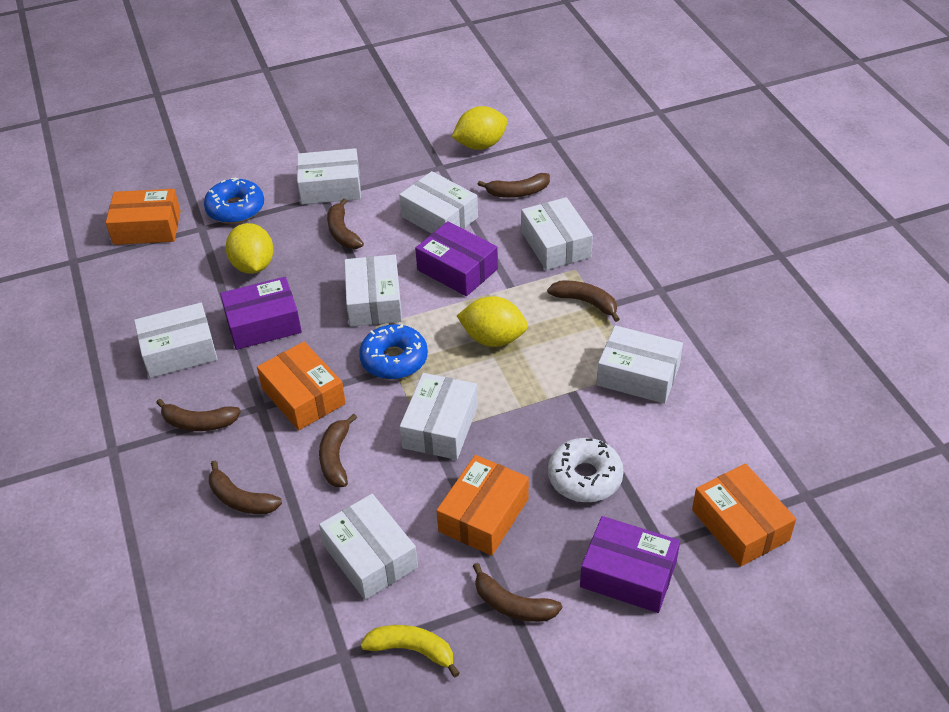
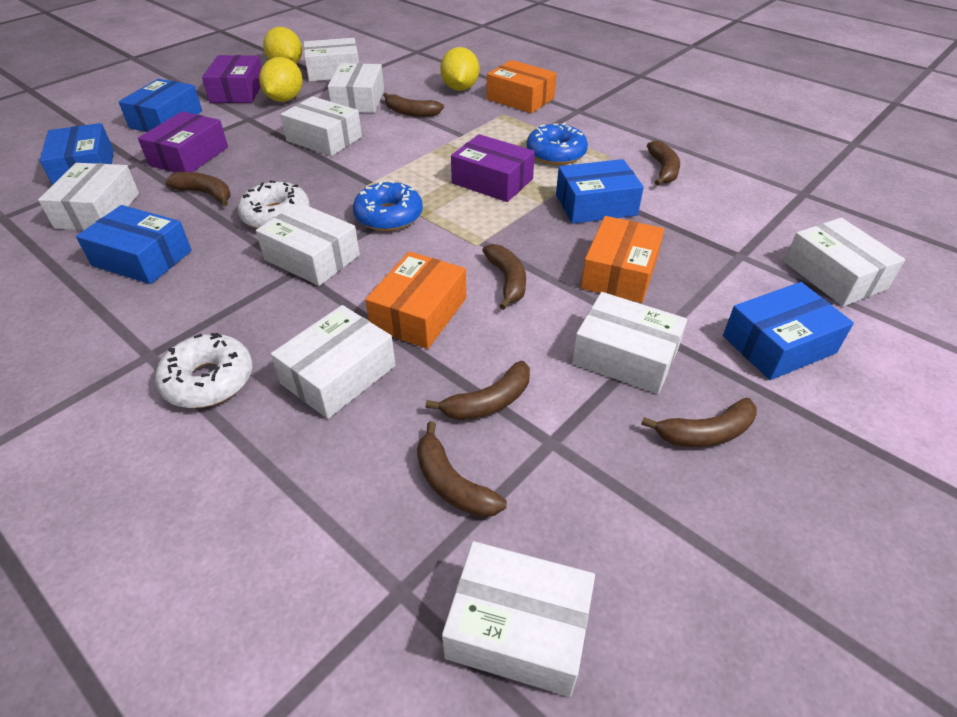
blue box: 0 -> 5
orange box: 4 -> 3
white box: 8 -> 9
white donut: 1 -> 2
yellow banana: 1 -> 0

